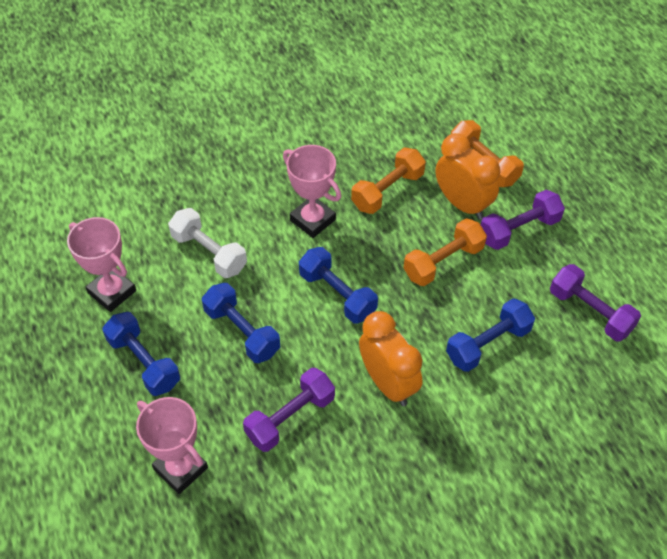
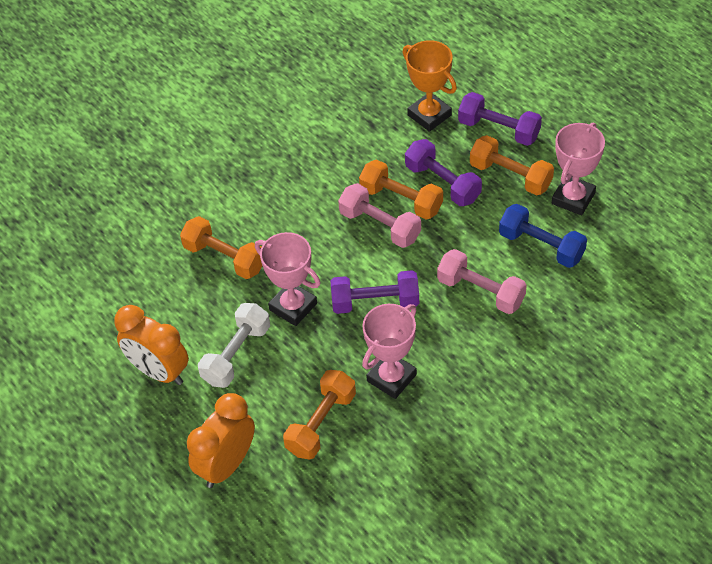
blue dumbbell: 4 -> 1
orange dumbbell: 3 -> 4
orange trophy: 0 -> 1
pink dumbbell: 0 -> 2

